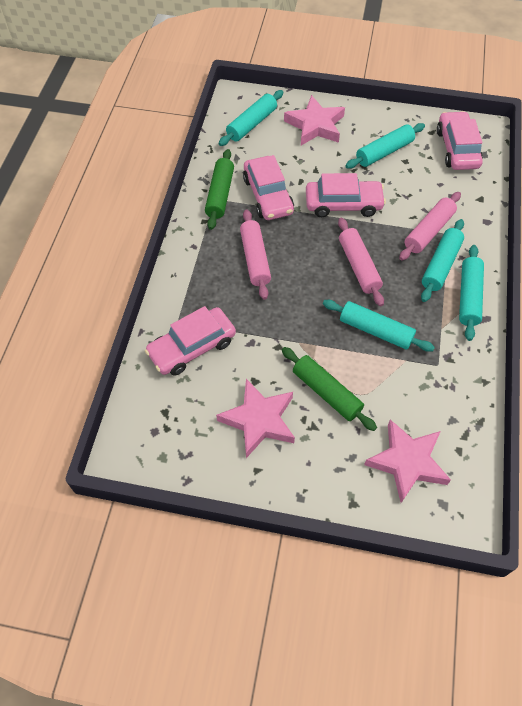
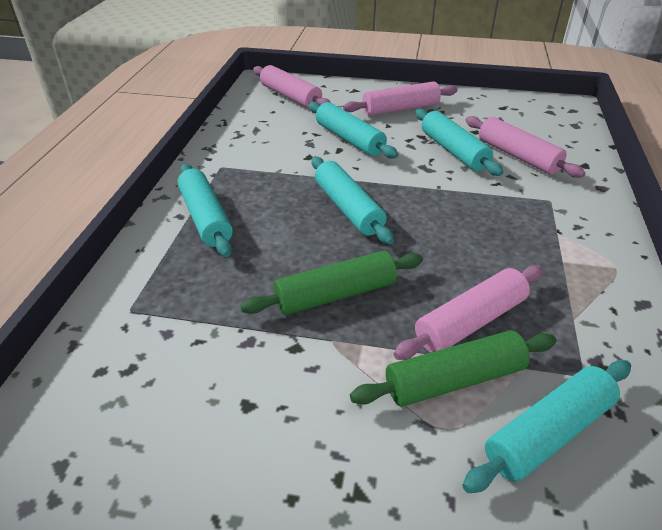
pink car: 4 -> 0
pink rolling pin: 3 -> 4
pink star: 3 -> 0

